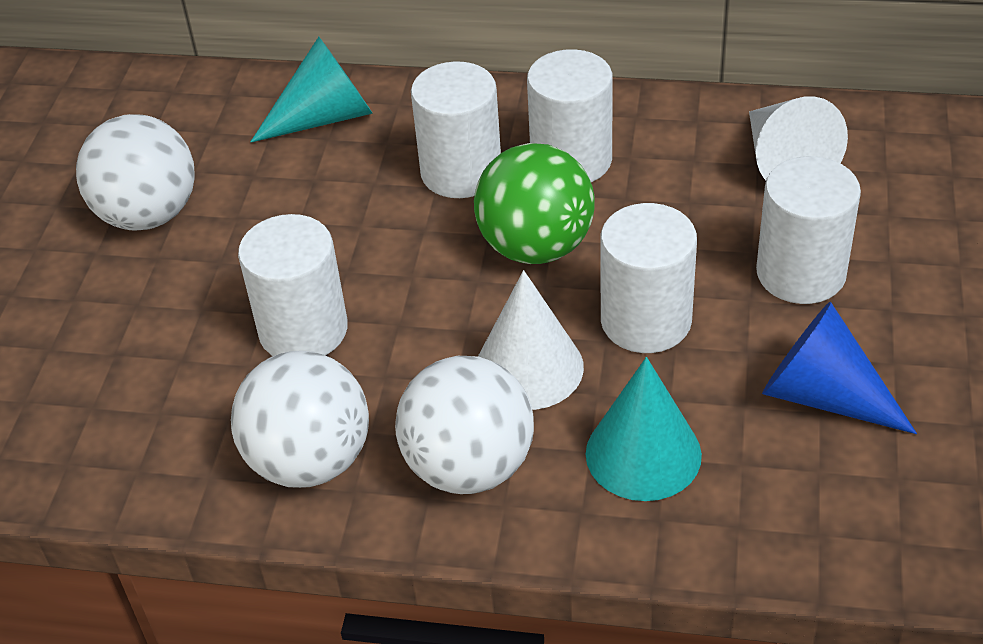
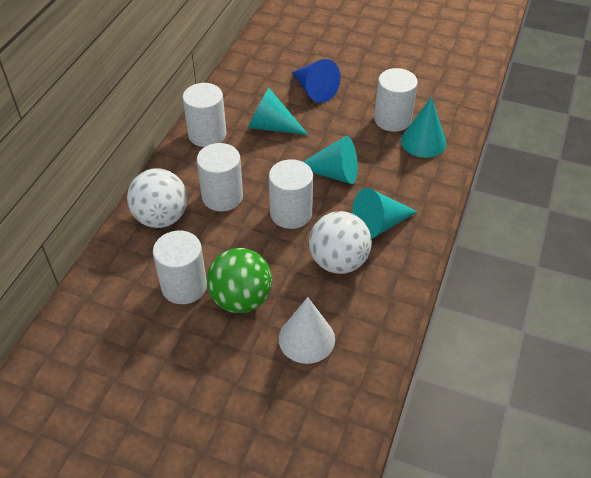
turquoise cone: 2 -> 4
white ball: 3 -> 2
white cone: 2 -> 1

